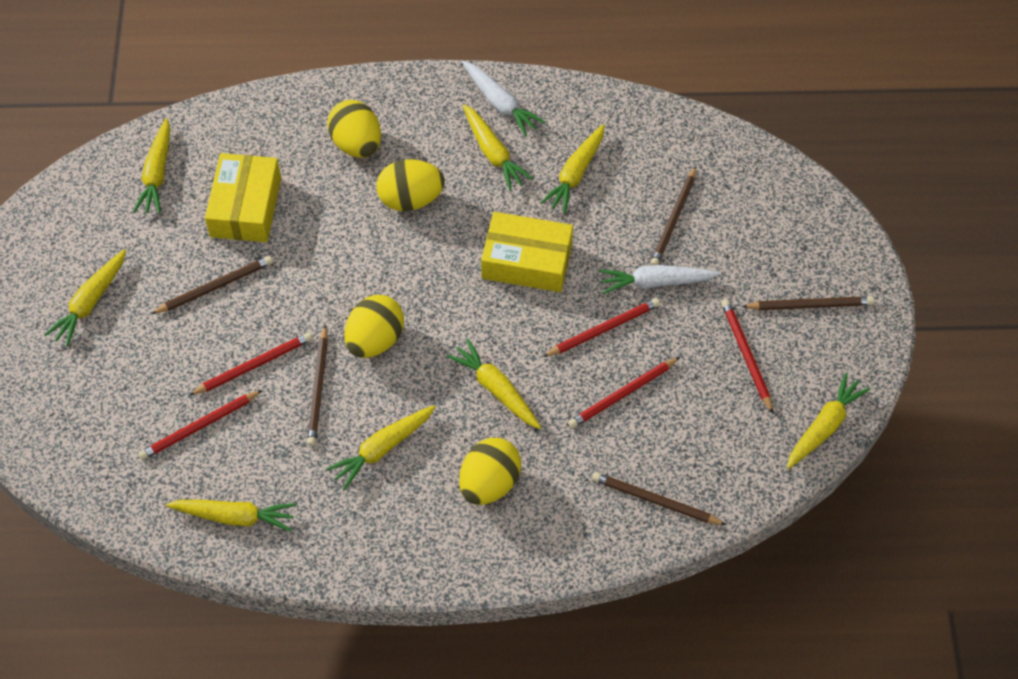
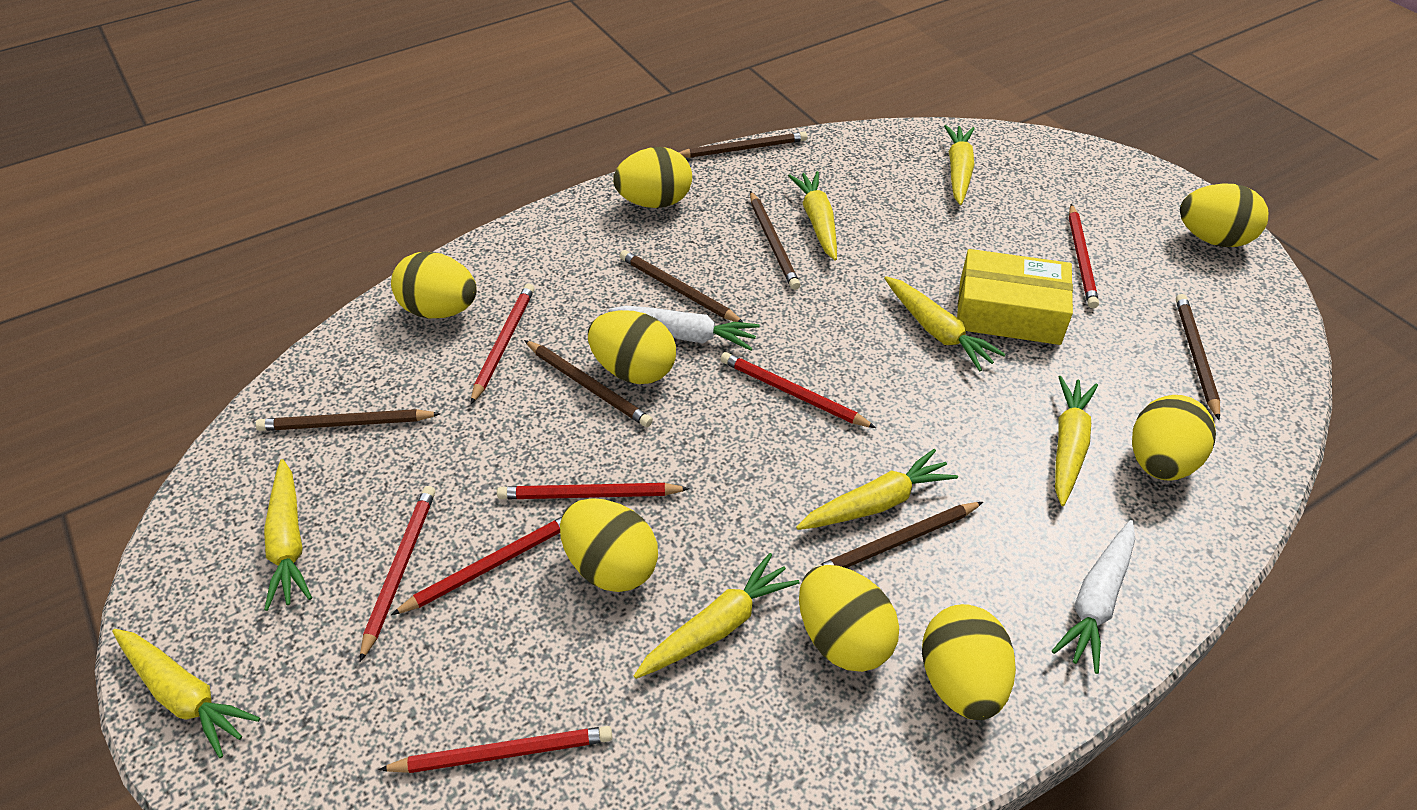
brown pencil: 5 -> 7
red pencil: 5 -> 7
yellow box: 2 -> 1
yellow egg: 4 -> 8

